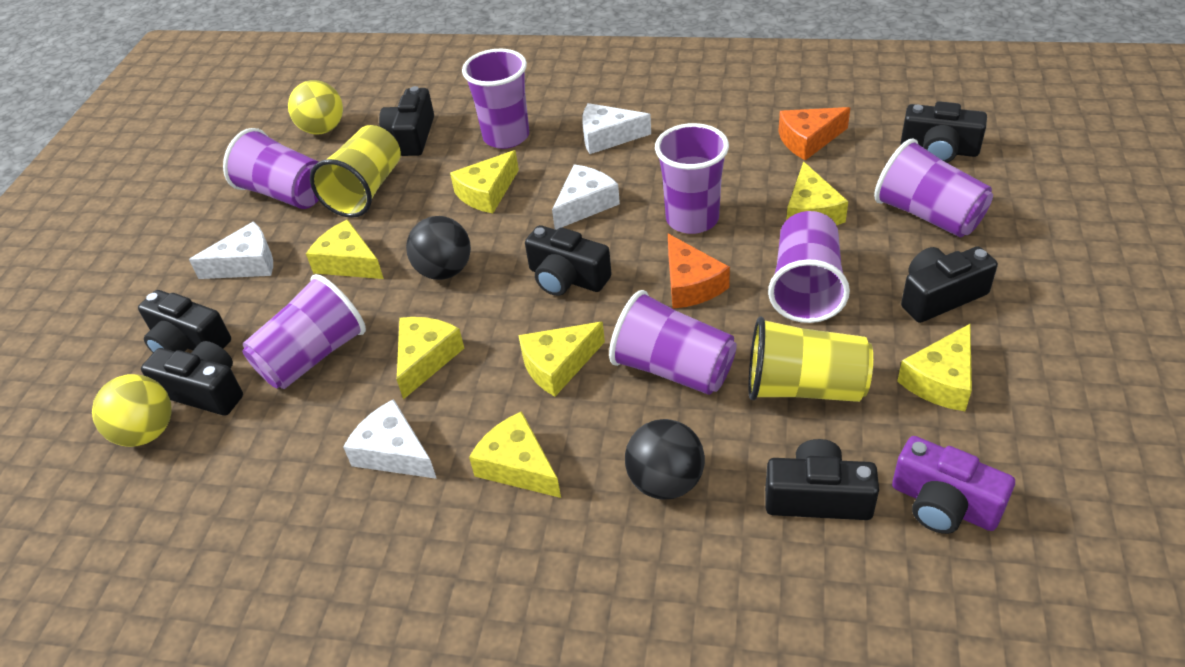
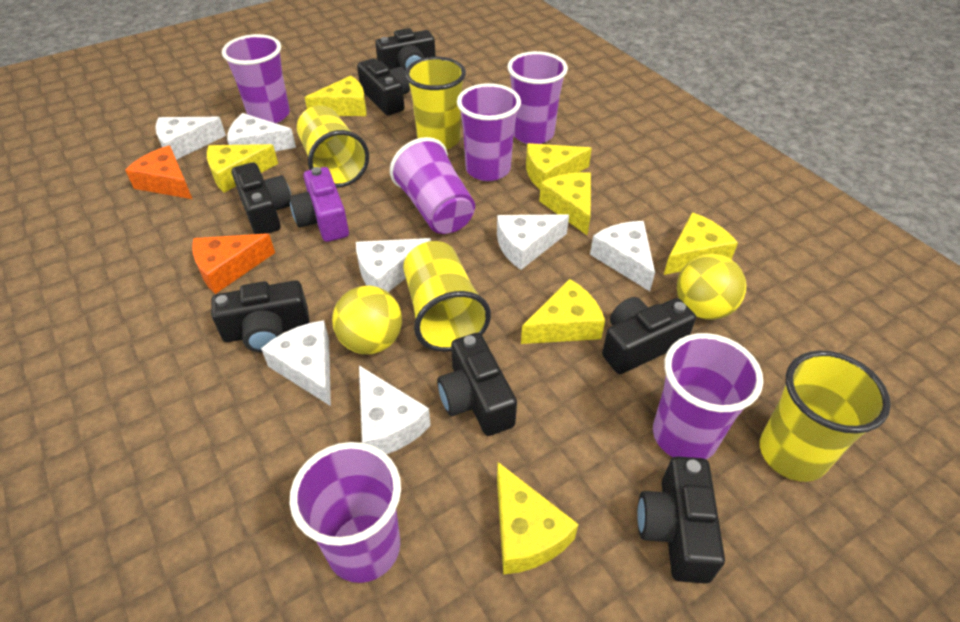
black ball: 2 -> 0
purple cup: 7 -> 6
white cheese: 4 -> 7
yellow cup: 2 -> 4

